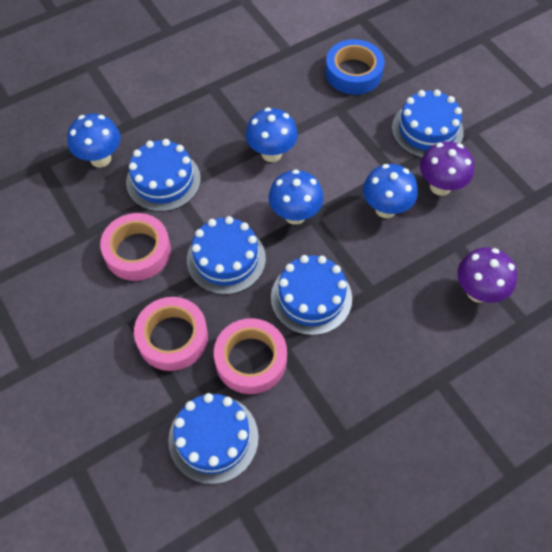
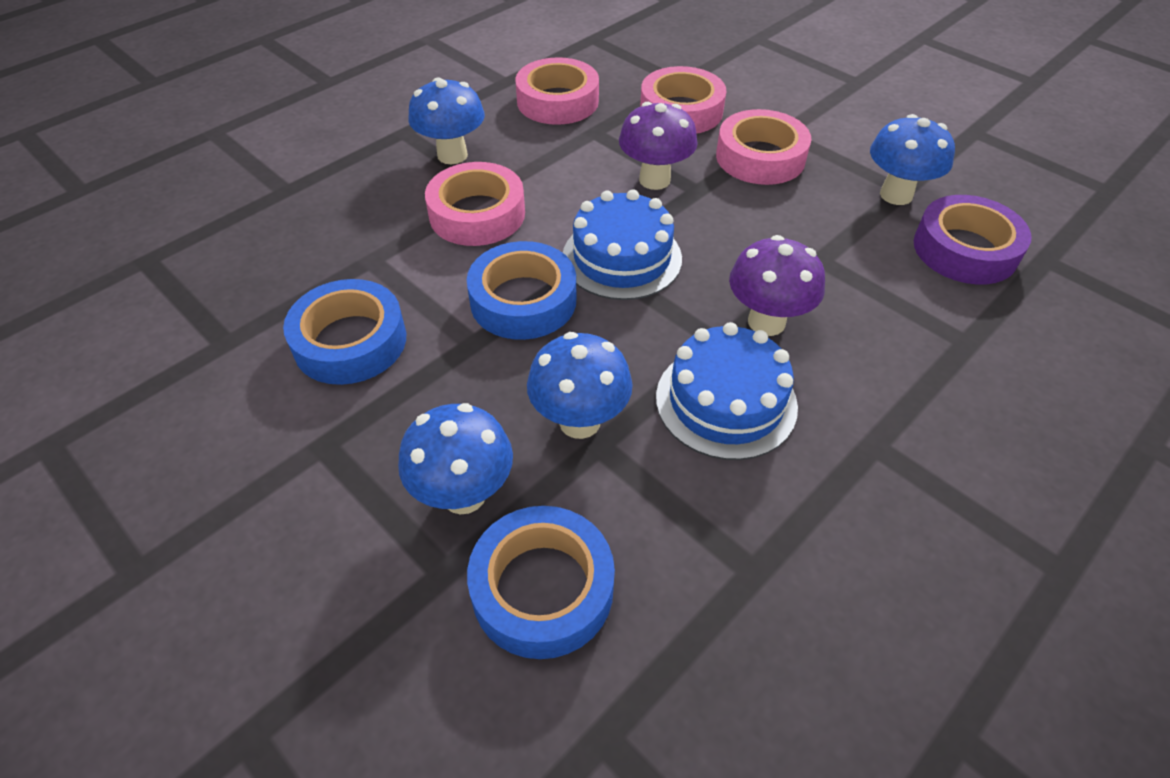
blue cake: 5 -> 2
blue tape: 1 -> 3
pink tape: 3 -> 4
purple tape: 0 -> 1

